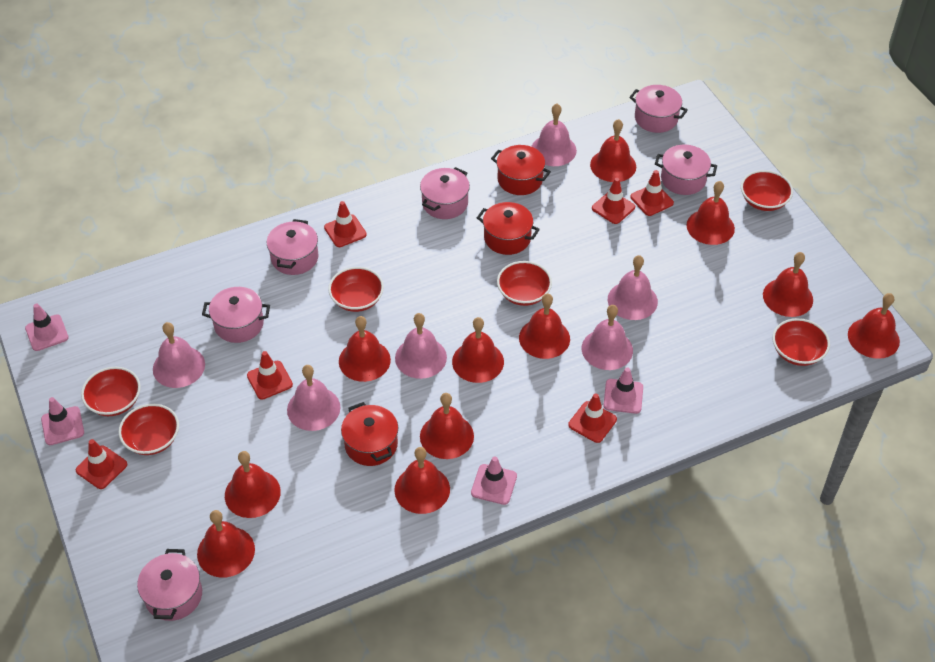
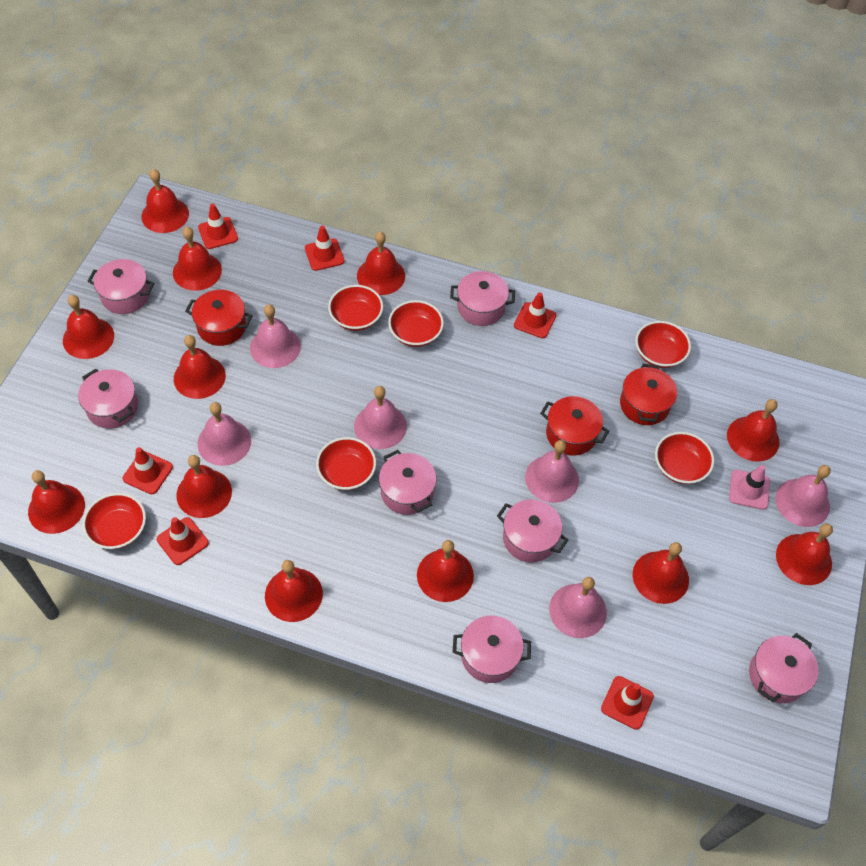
pink pot: 6 -> 7
pink traffic cone: 4 -> 1
red bell: 11 -> 12

